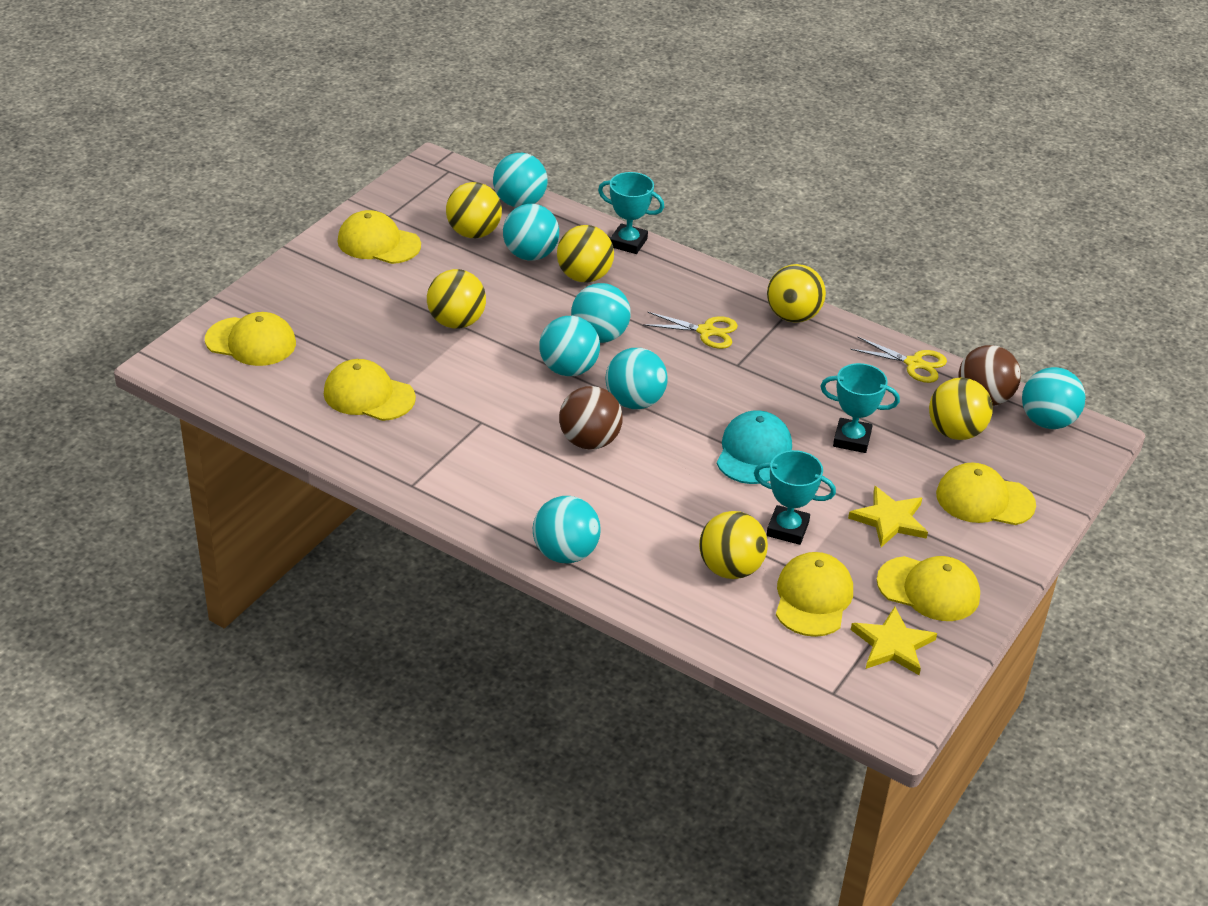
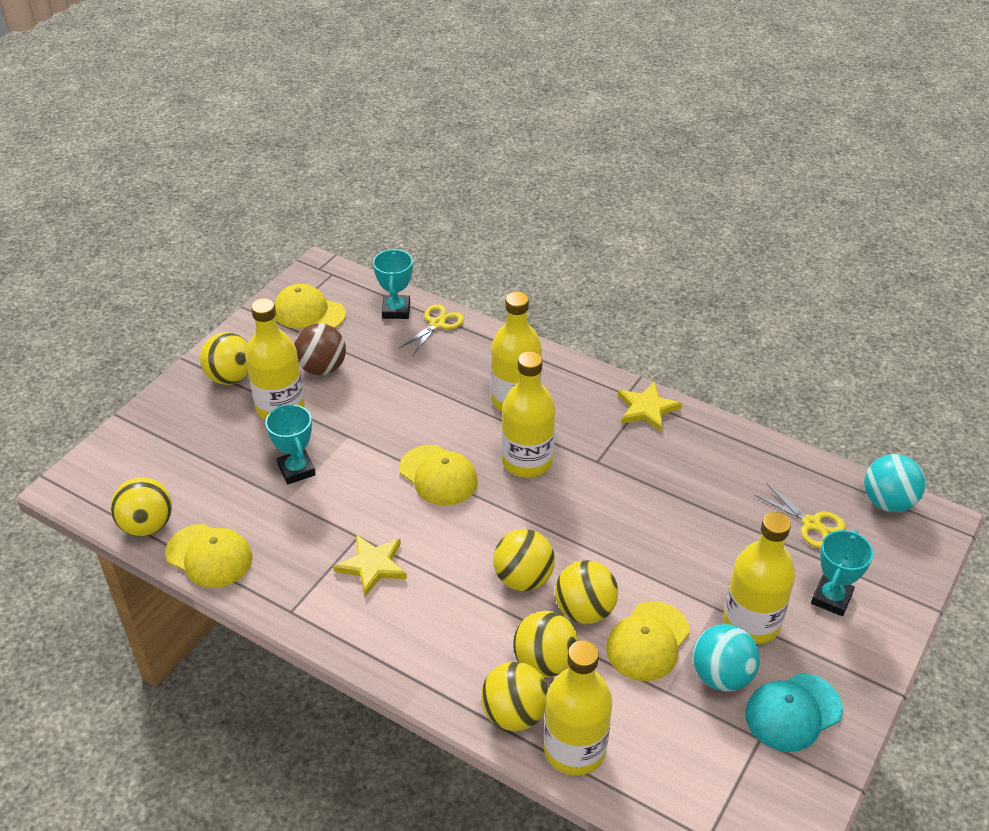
brown ball: 2 -> 1
turquoise ball: 7 -> 2
yellow bottle: 0 -> 5
yellow cap: 6 -> 4

